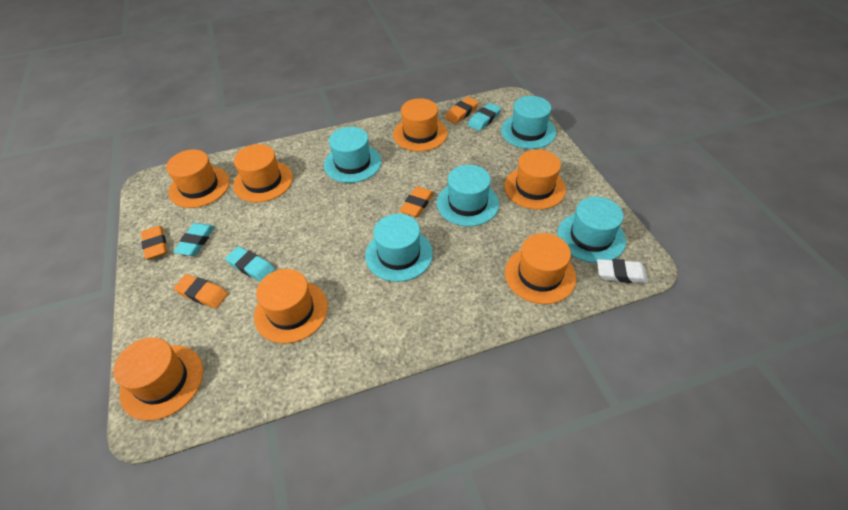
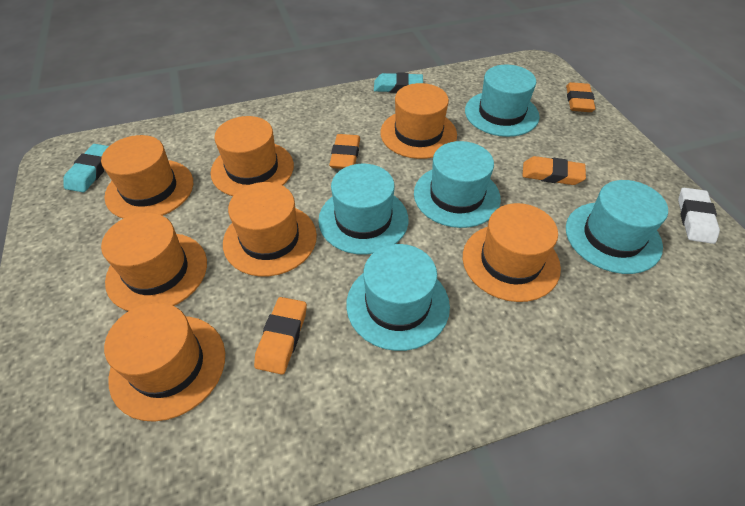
turquoise eraser: 3 -> 2

